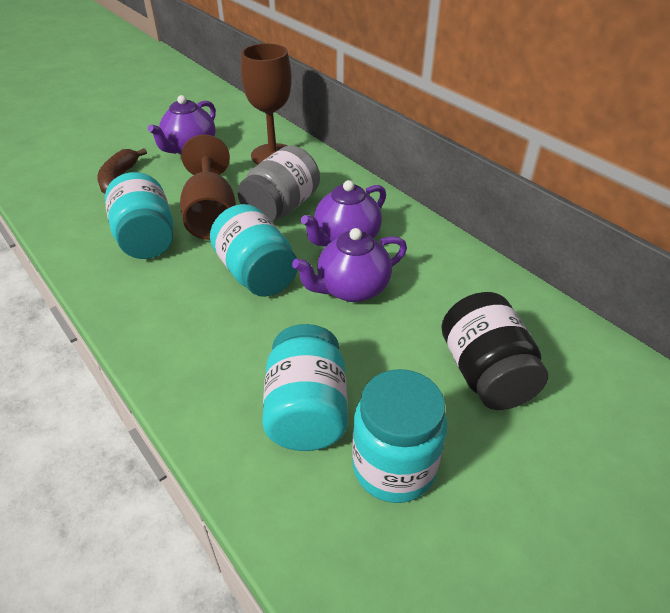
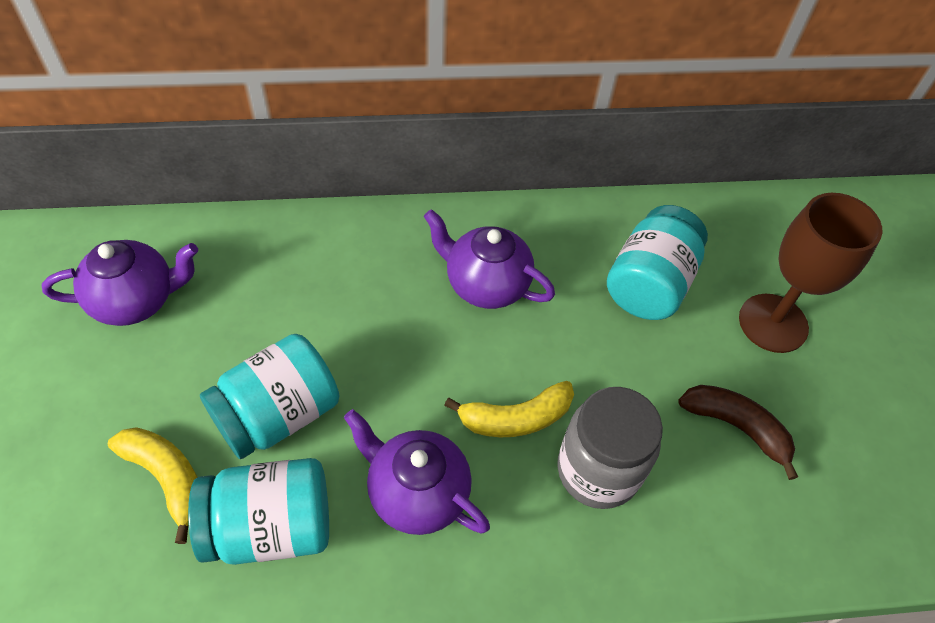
black jar: 1 -> 0
brown goblet: 2 -> 1
turquoise jar: 4 -> 3
yellow banana: 0 -> 2

